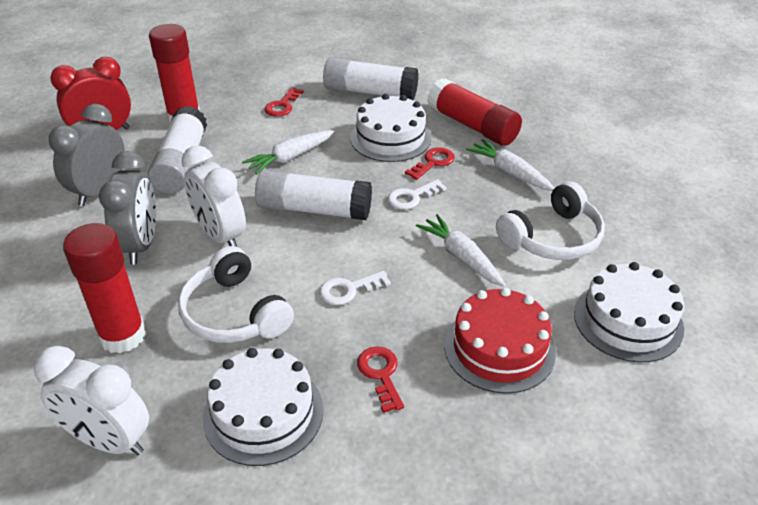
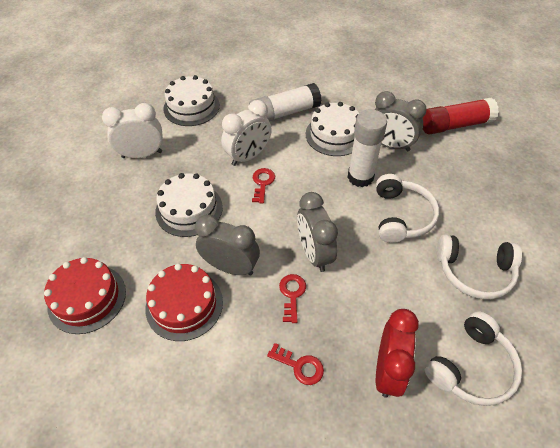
grey clock: 2 -> 3
red cake: 1 -> 2
red glue stick: 3 -> 1
white carrot: 3 -> 0
white glue stick: 3 -> 2
white headphones: 2 -> 3
white key: 2 -> 0

